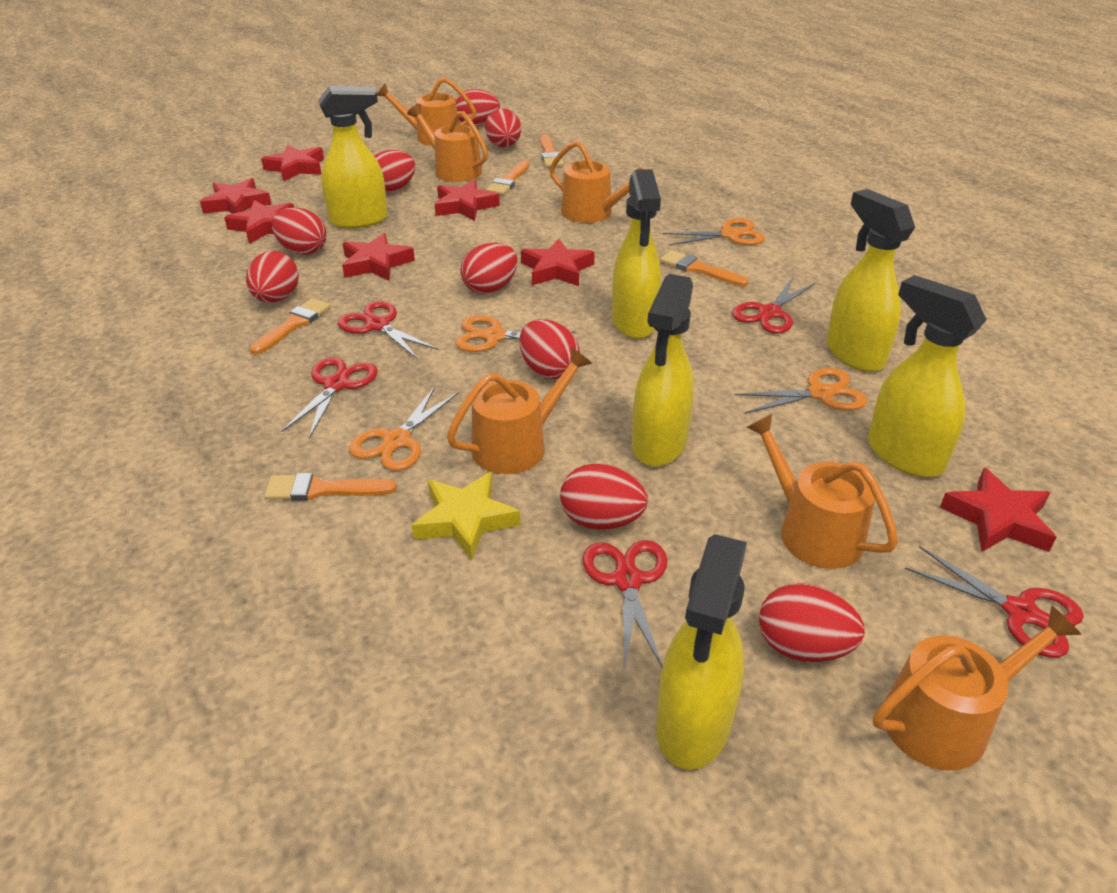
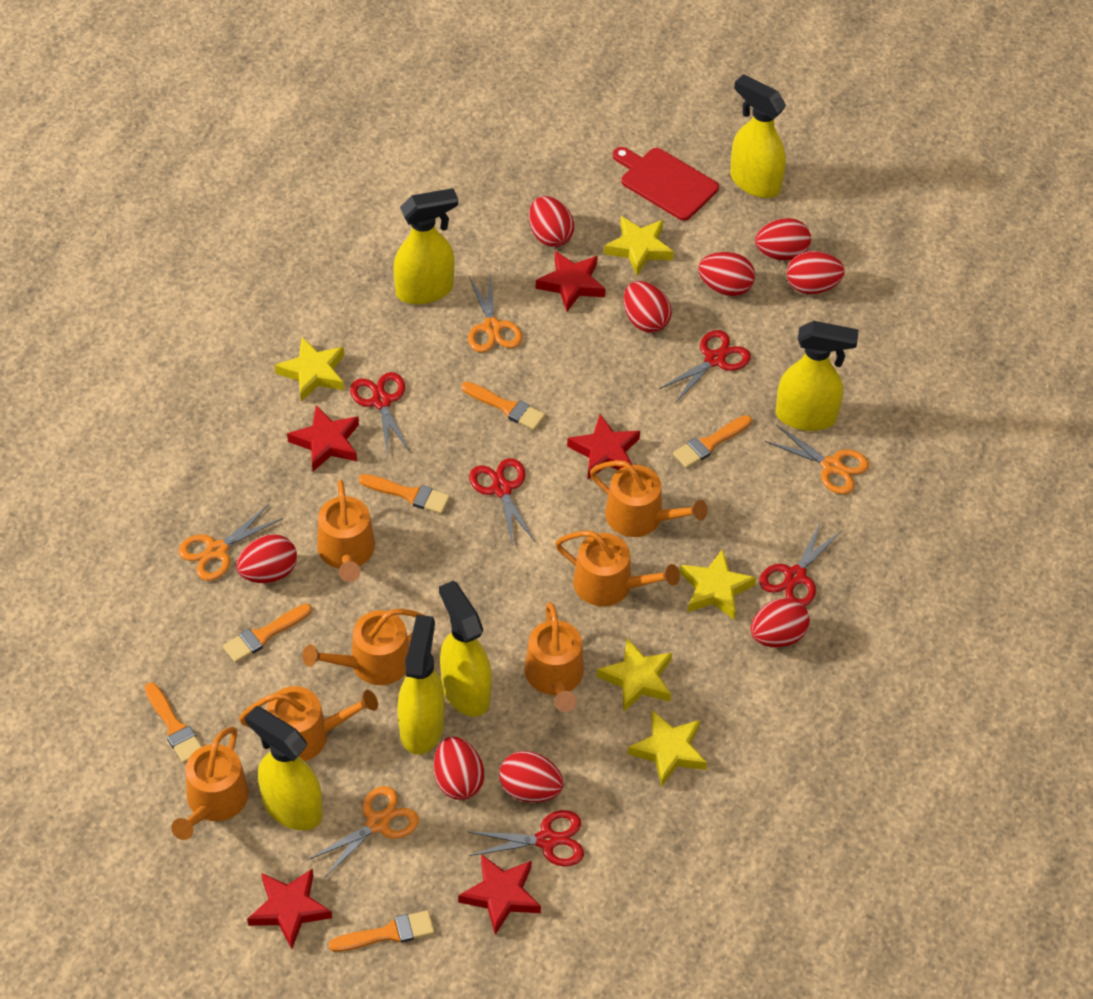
orange brush: 5 -> 6
orange watering can: 6 -> 7
red cutting board: 0 -> 1
red star: 7 -> 5
yellow star: 1 -> 5

